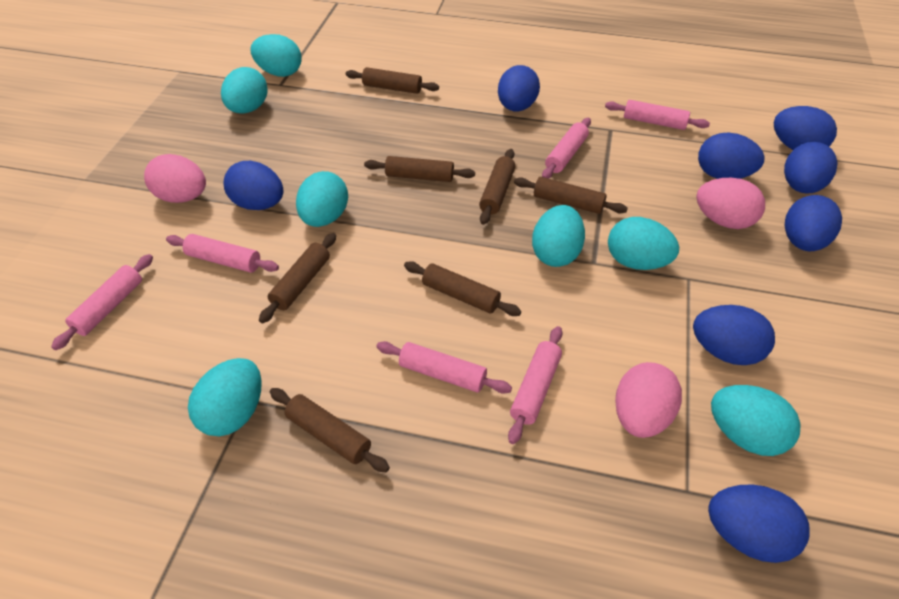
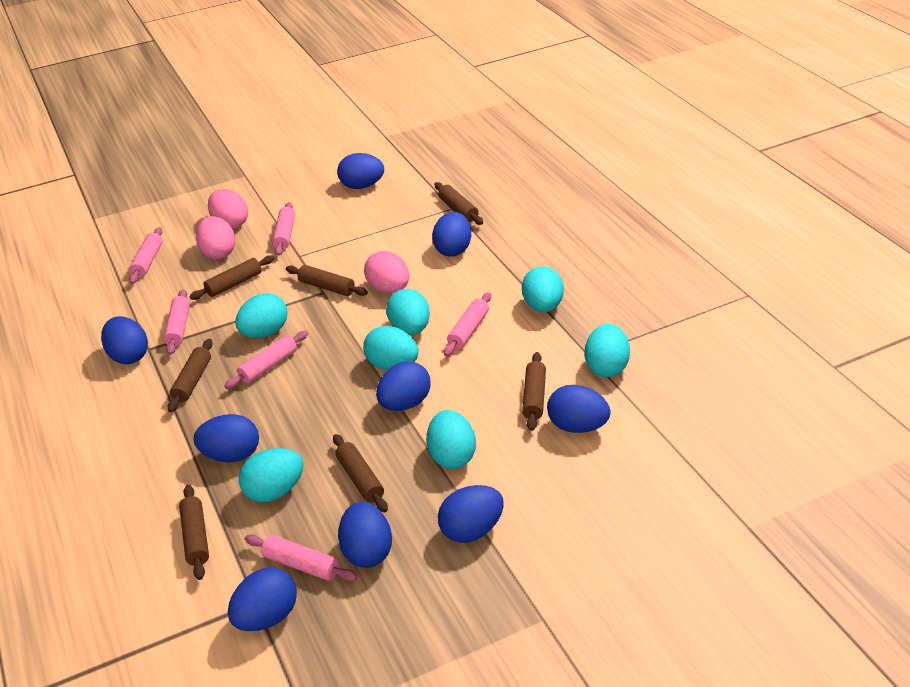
blue egg: 8 -> 9

